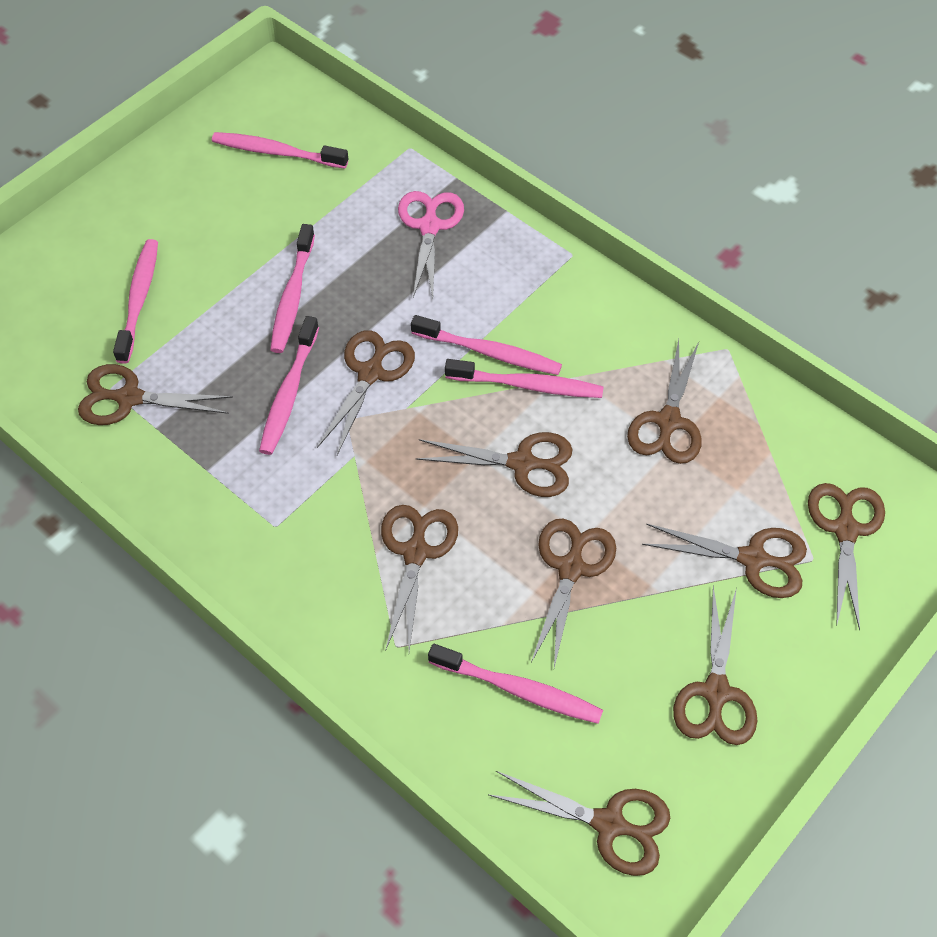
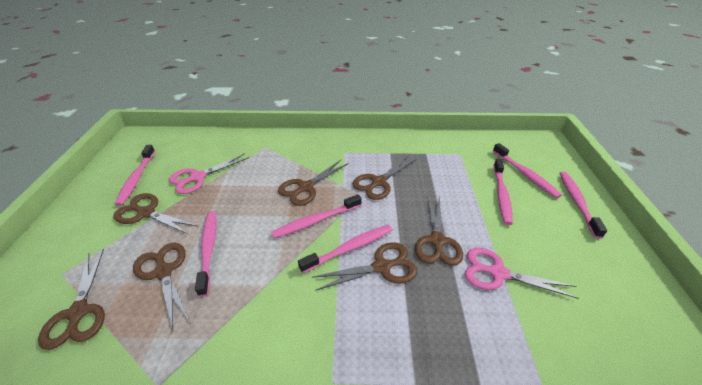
brown scissors: 10 -> 7
pink scissors: 1 -> 2

